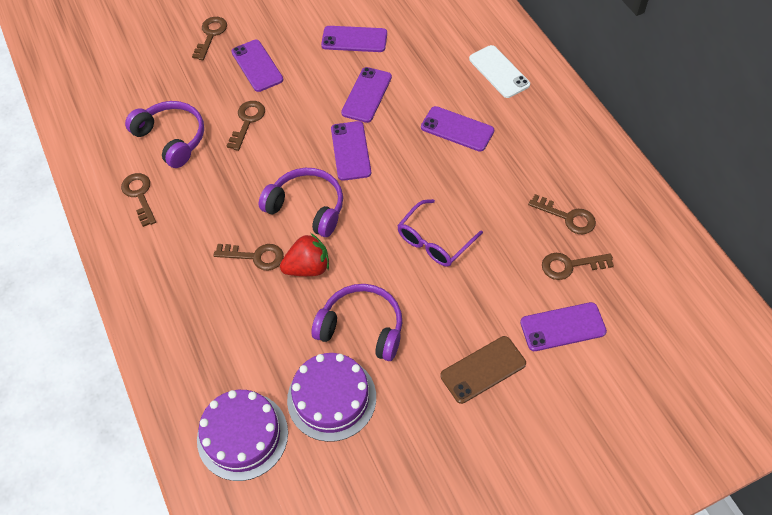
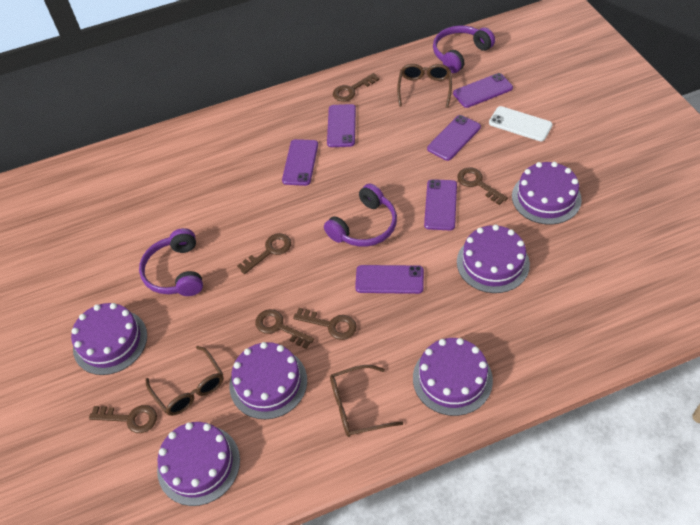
brown glasses: 0 -> 3
brown phone: 1 -> 0
purple cake: 2 -> 6
purple glasses: 1 -> 0
red strawberry: 1 -> 0

